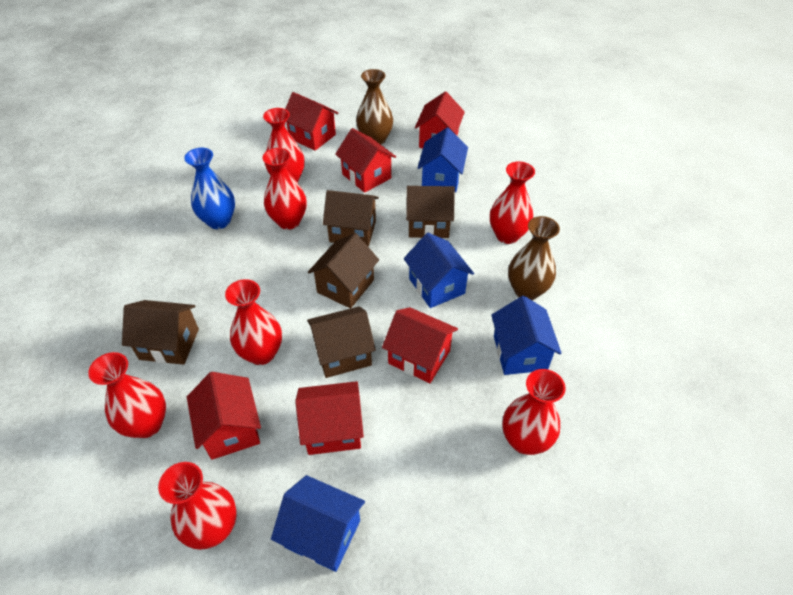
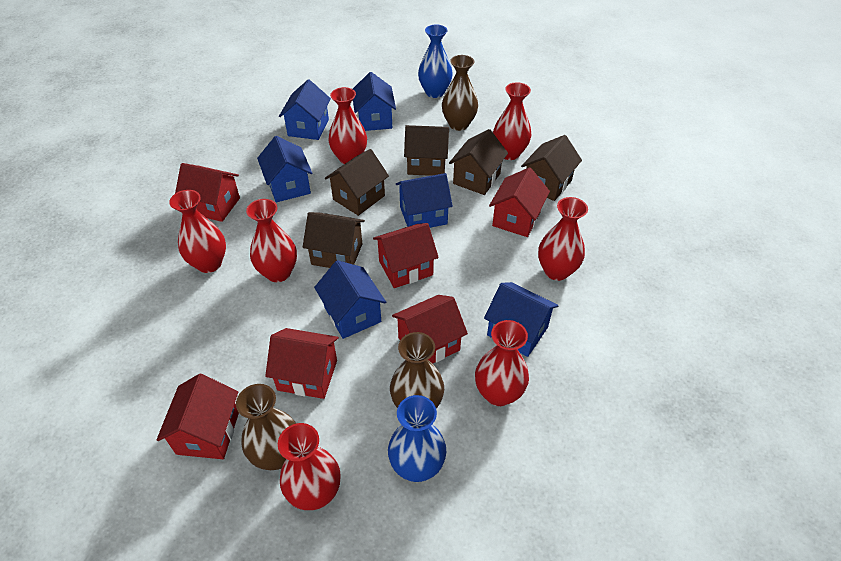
blue house: 4 -> 6
blue vase: 1 -> 2
brown vase: 2 -> 3

